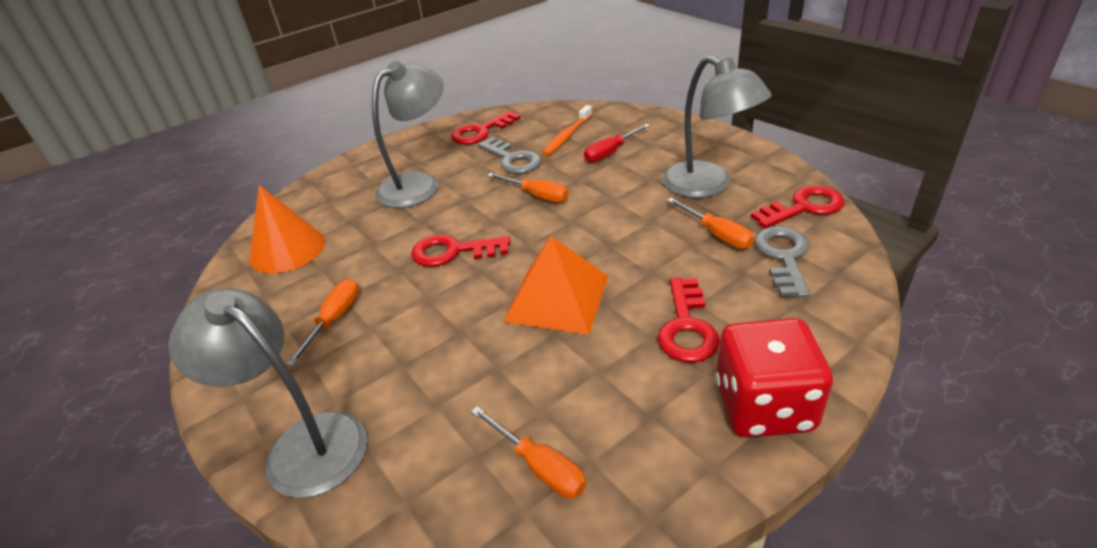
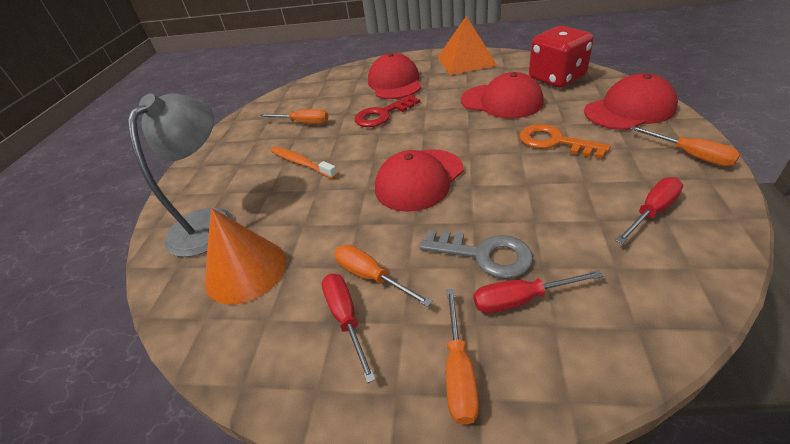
grey key: 2 -> 1
grey lamp: 3 -> 1
orange key: 0 -> 1
red cap: 0 -> 4
red key: 4 -> 1
red screwdriver: 1 -> 3

